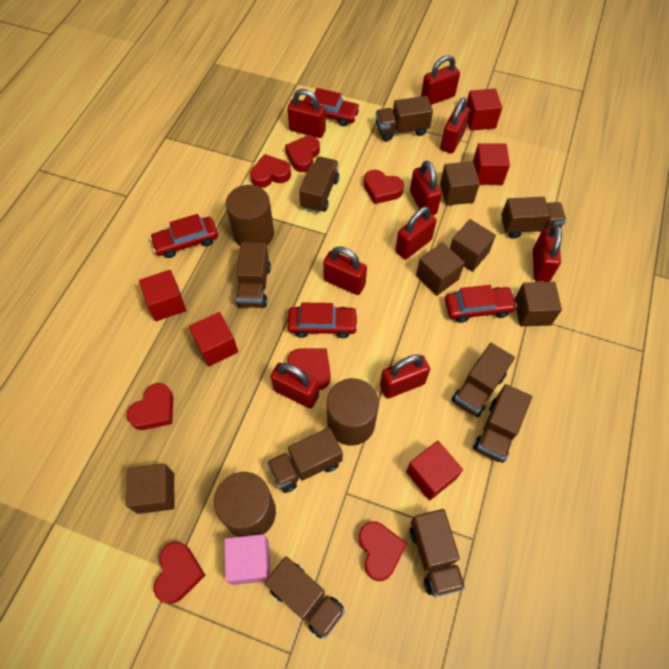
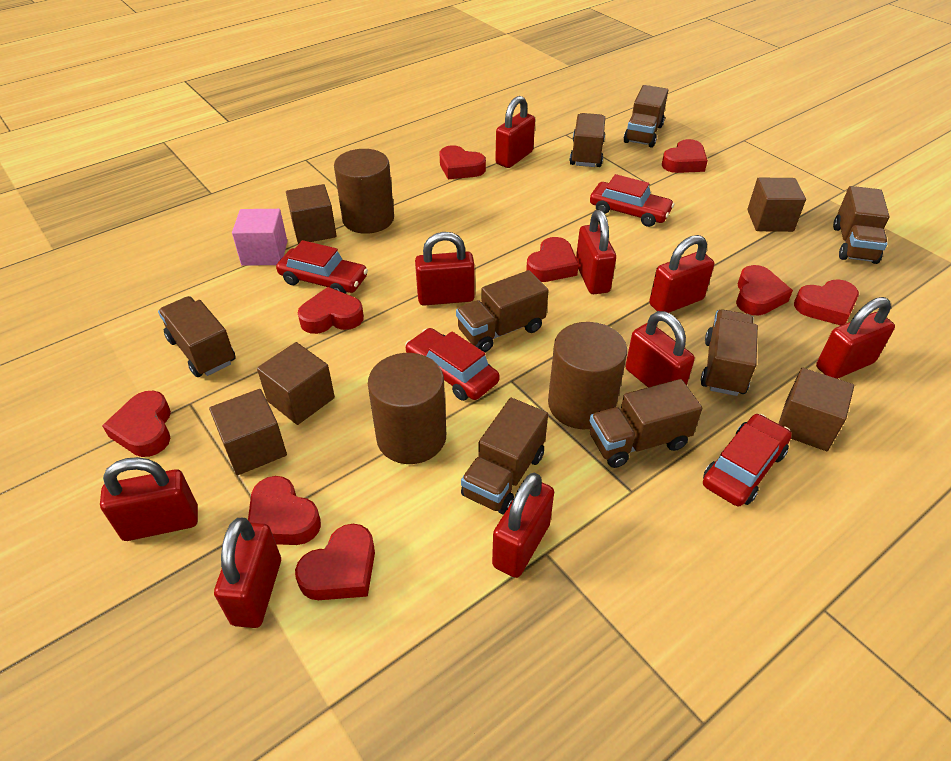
brown truck: 9 -> 8
red cube: 5 -> 0
red heart: 7 -> 9

